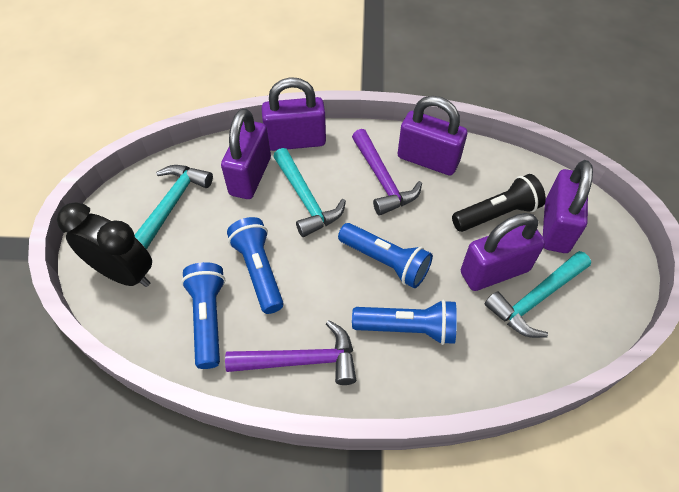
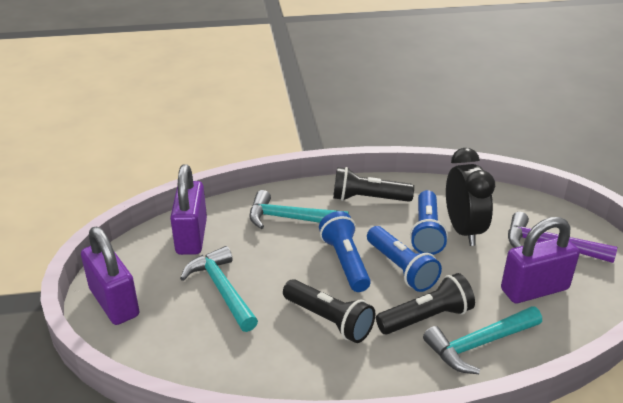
black flashlight: 1 -> 3
blue flashlight: 4 -> 3
purple hammer: 2 -> 1
purple padlock: 5 -> 3

